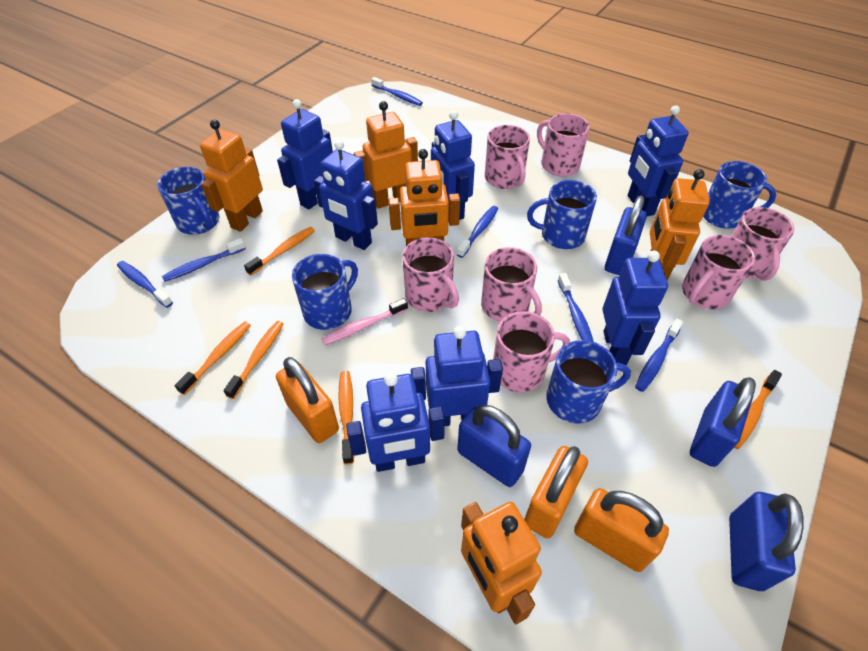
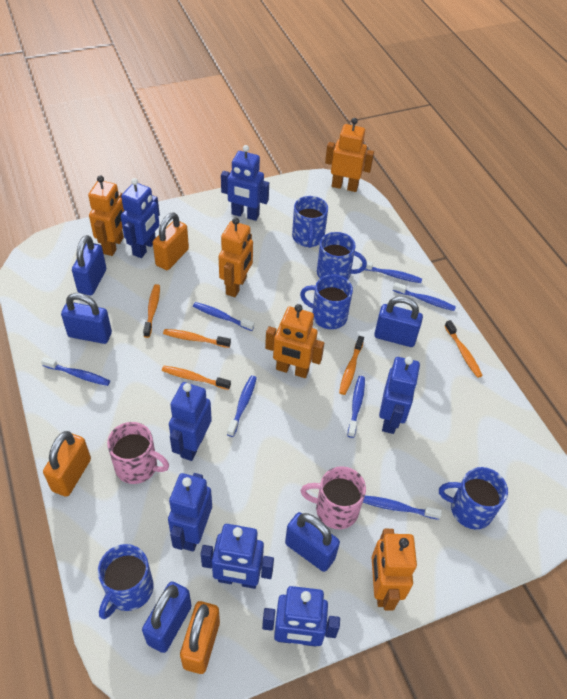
blue padlock: 4 -> 5
blue toothbrush: 6 -> 7
pink mug: 7 -> 2
pink toothbrush: 1 -> 0

